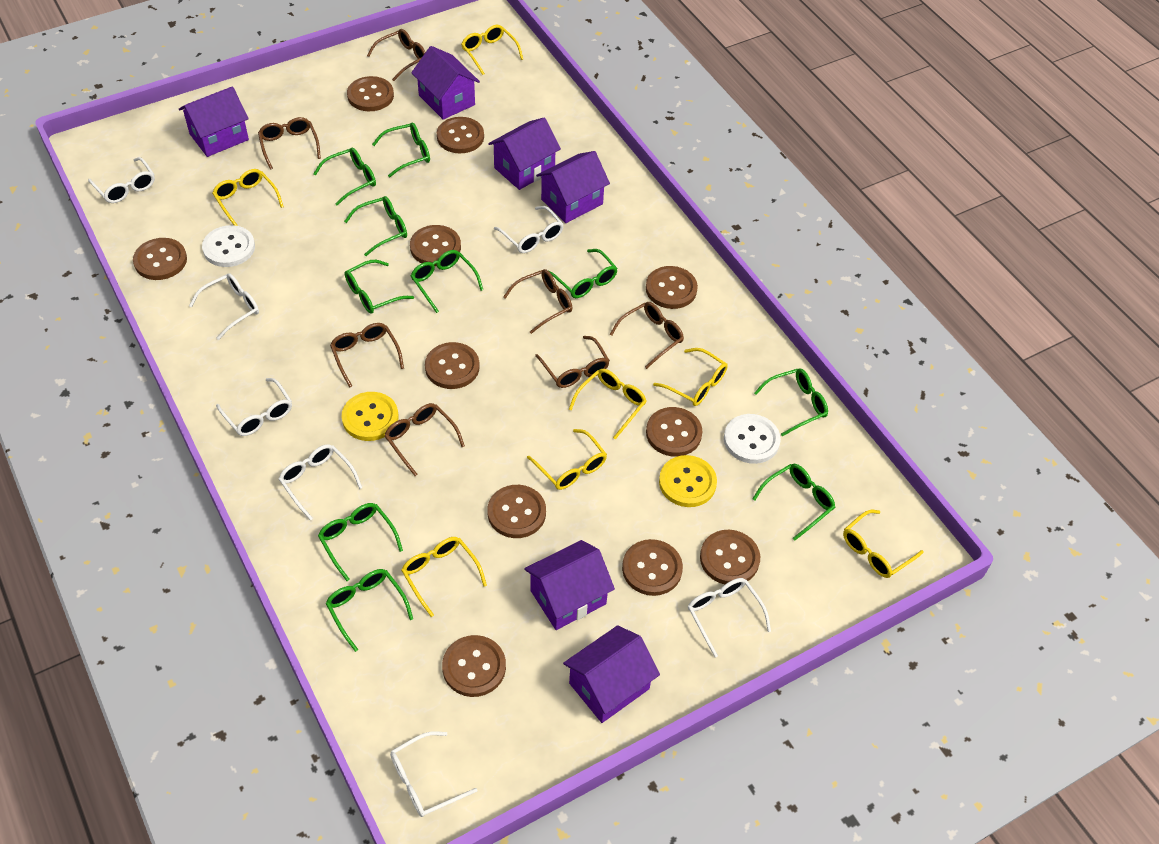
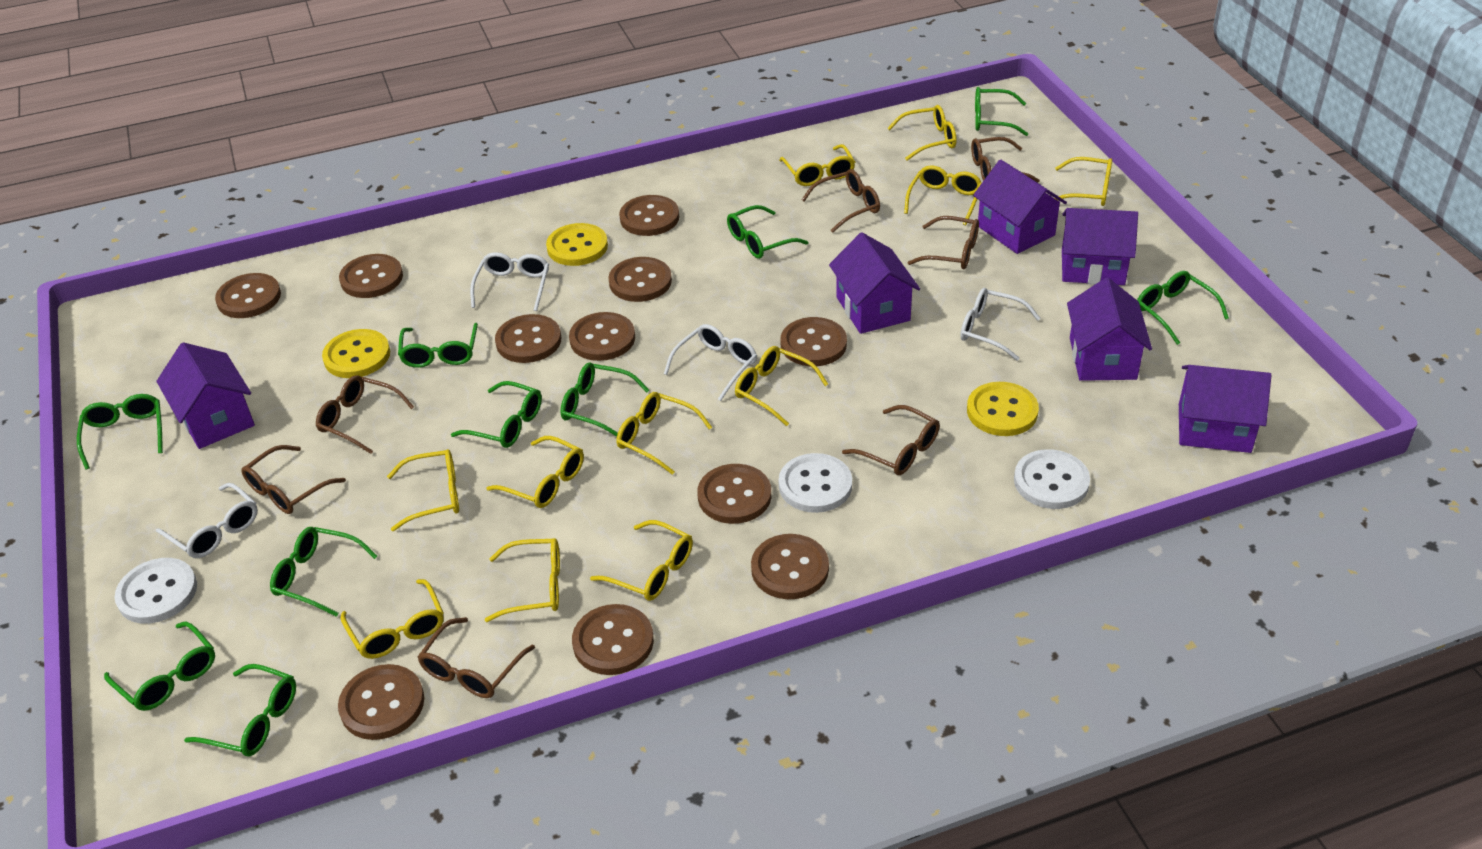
white button: 2 -> 3
white glasses: 7 -> 4
yellow button: 2 -> 3
yellow glasses: 7 -> 11

